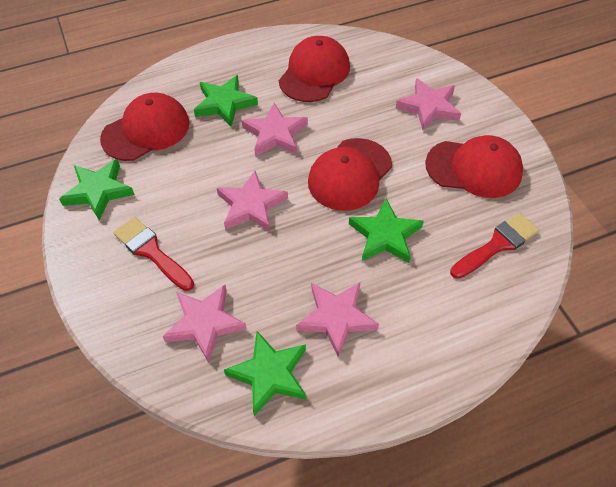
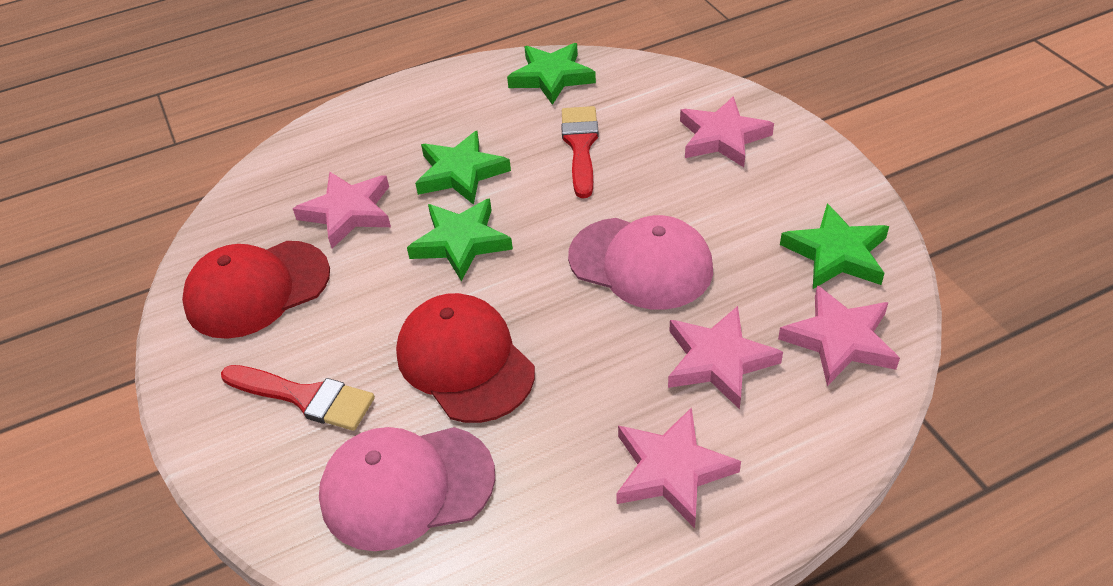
pink cap: 0 -> 2
red cap: 4 -> 2

